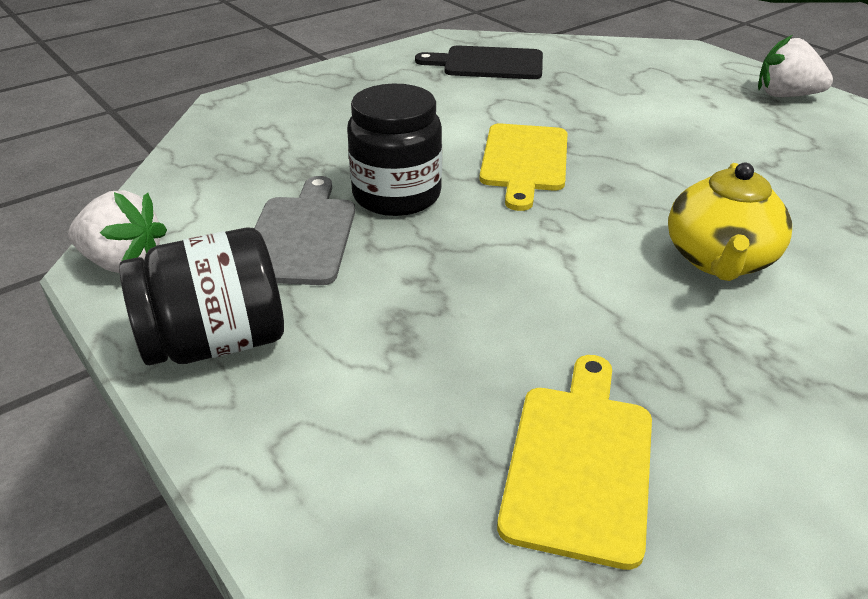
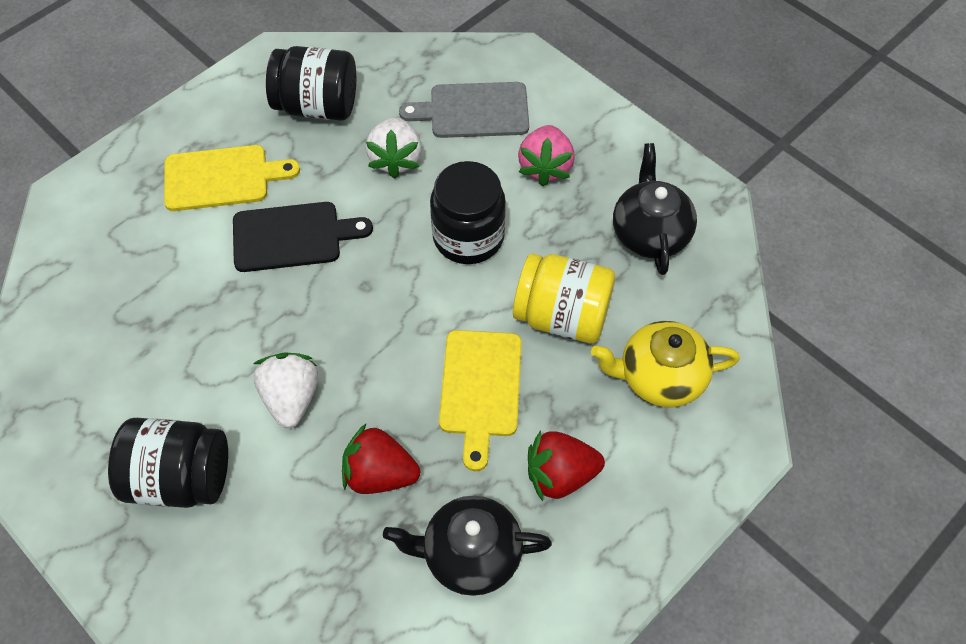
black jar: 2 -> 3
black teapot: 0 -> 2
pink strawberry: 0 -> 1
red strawberry: 0 -> 2
yellow jar: 0 -> 1

